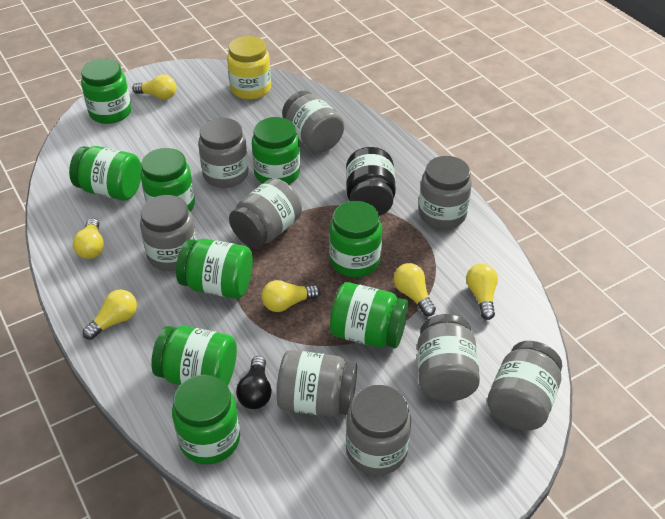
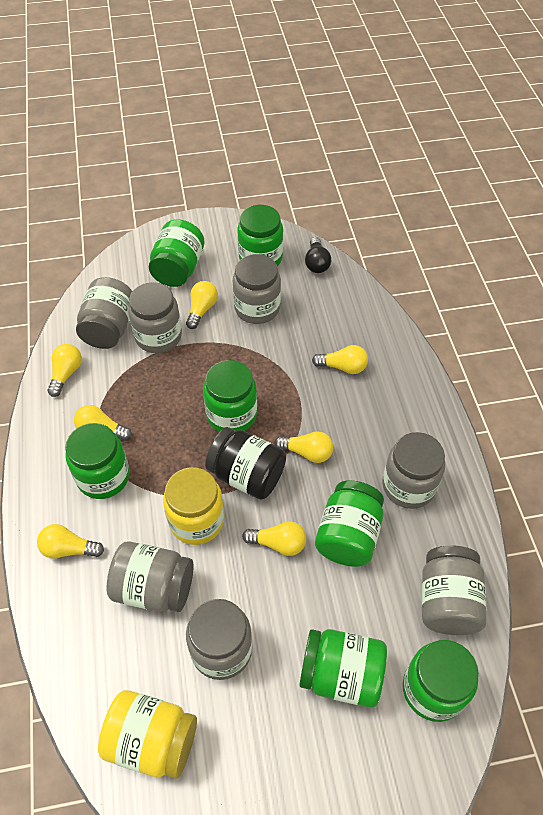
green jar: 9 -> 7
grey jar: 9 -> 7
yellow jar: 1 -> 2
yellow light bulb: 6 -> 7

